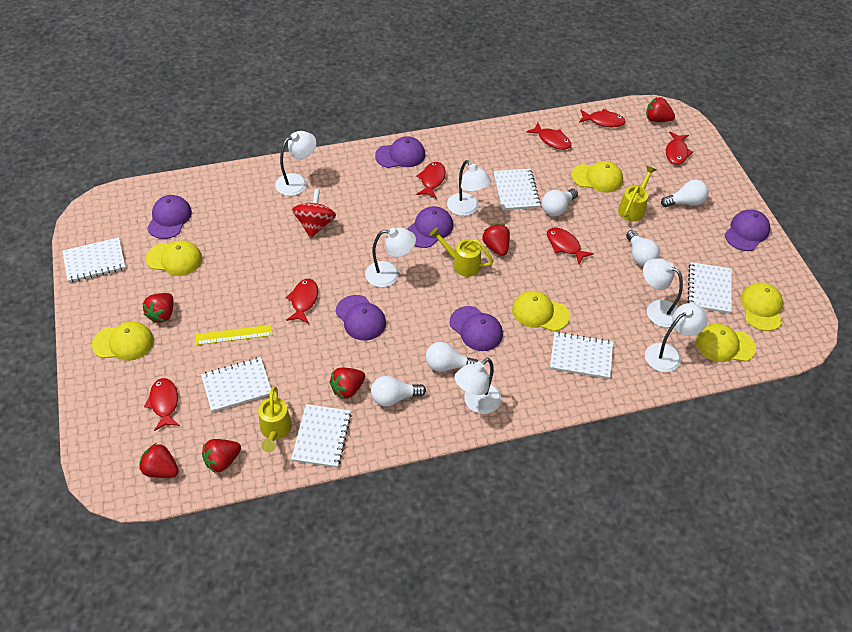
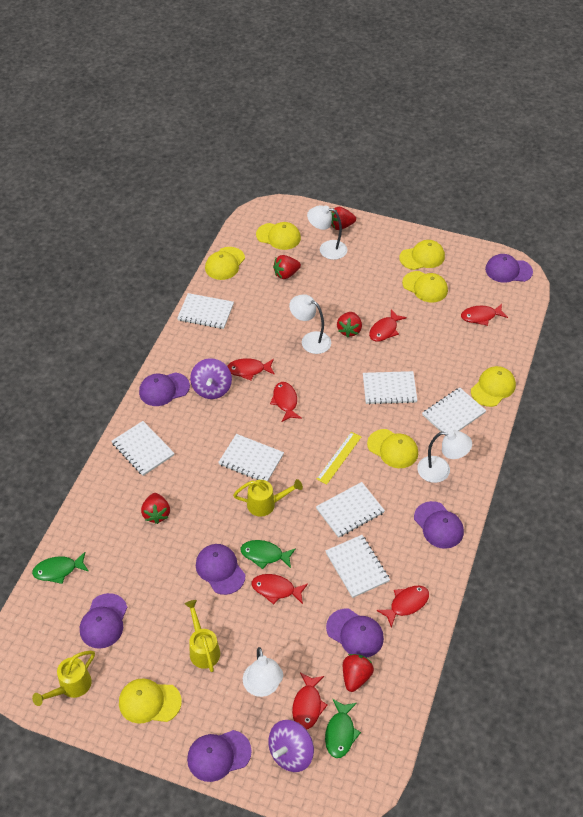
green fish: 0 -> 3
purple cap: 6 -> 7
purple spinning top: 0 -> 2
red spinning top: 1 -> 0
red strawberry: 6 -> 5
white lamp: 6 -> 4
white light bulb: 5 -> 0
white notebook: 6 -> 7
yellow cap: 6 -> 7

